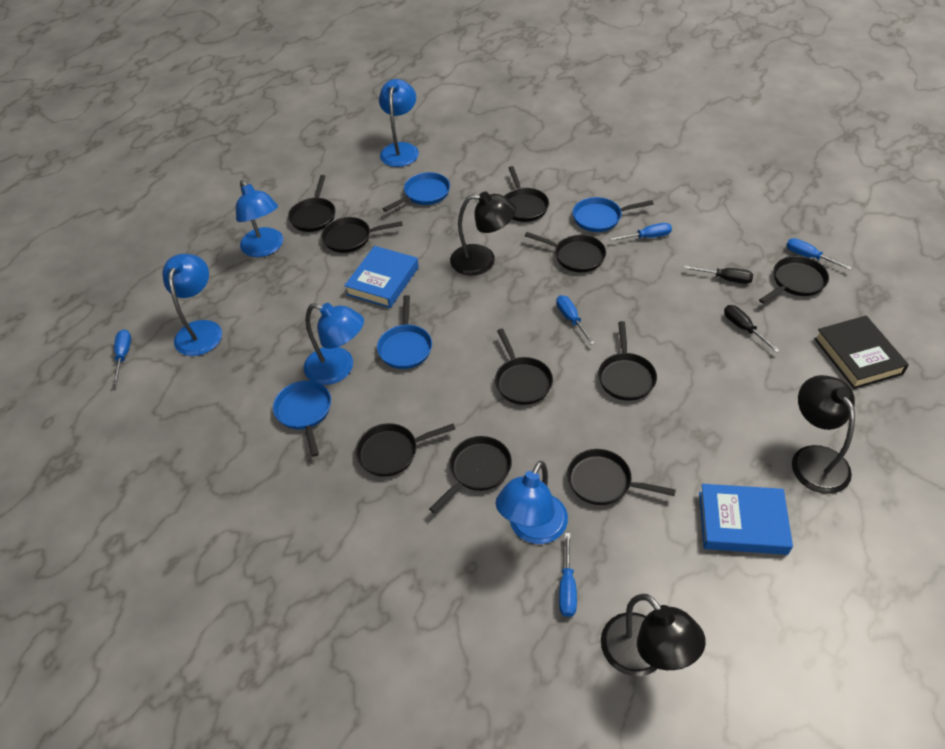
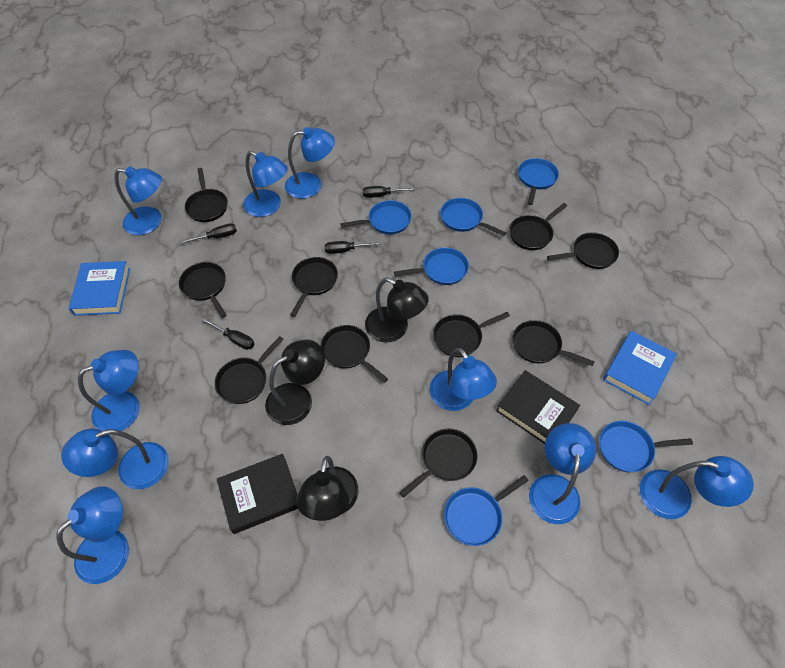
black book: 1 -> 2
black screwdriver: 2 -> 4
blue lamp: 5 -> 9
blue pan: 4 -> 6
blue screwdriver: 5 -> 0

